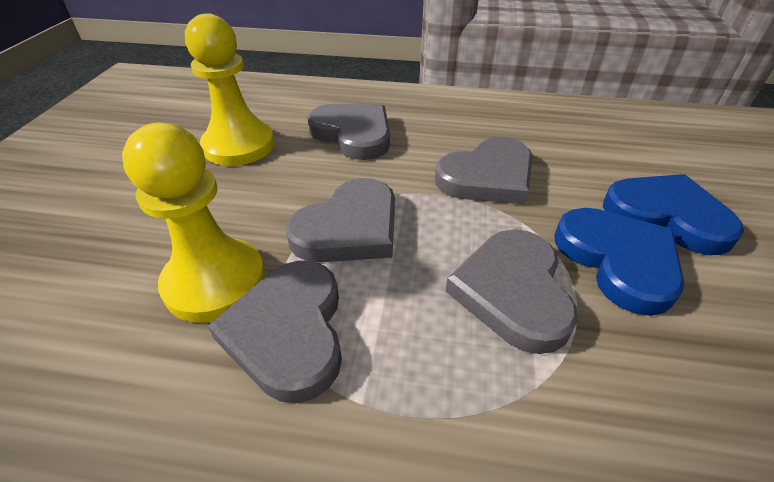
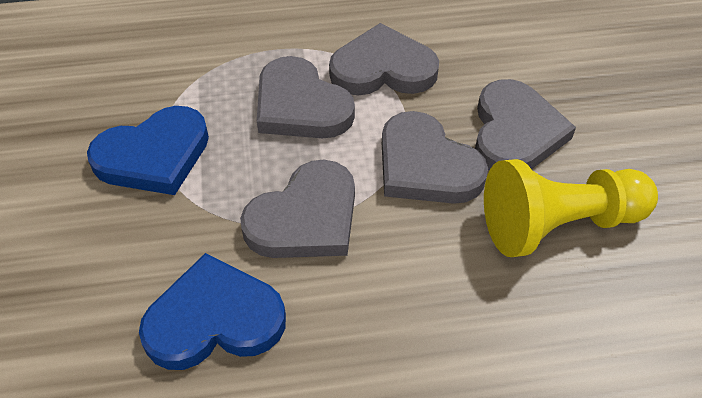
yellow pawn: 2 -> 1

